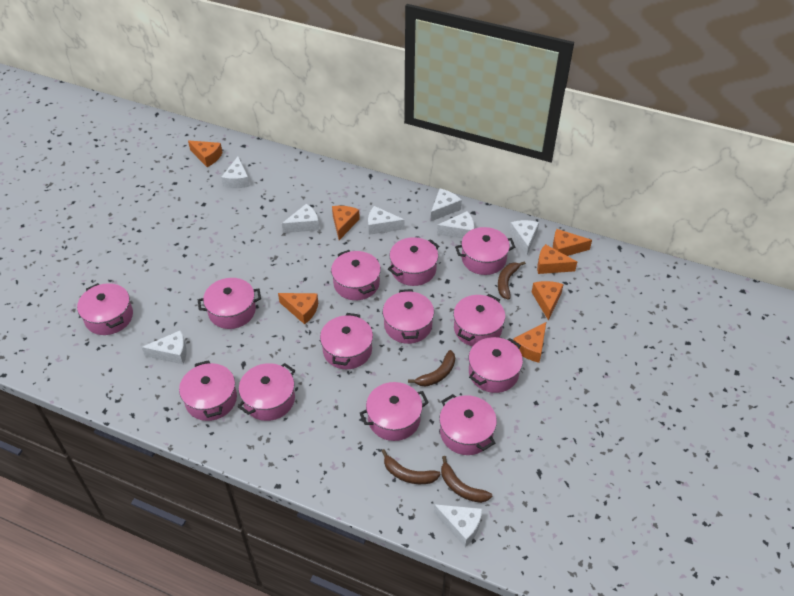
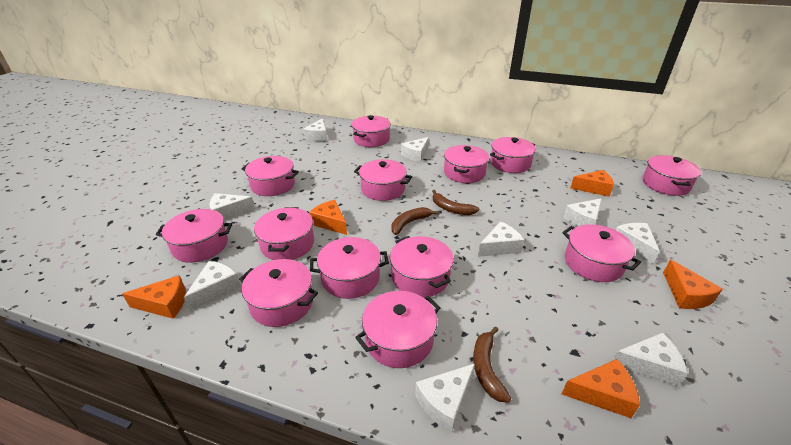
brown banana: 4 -> 3
orange cheese: 7 -> 5
white cheese: 8 -> 9

